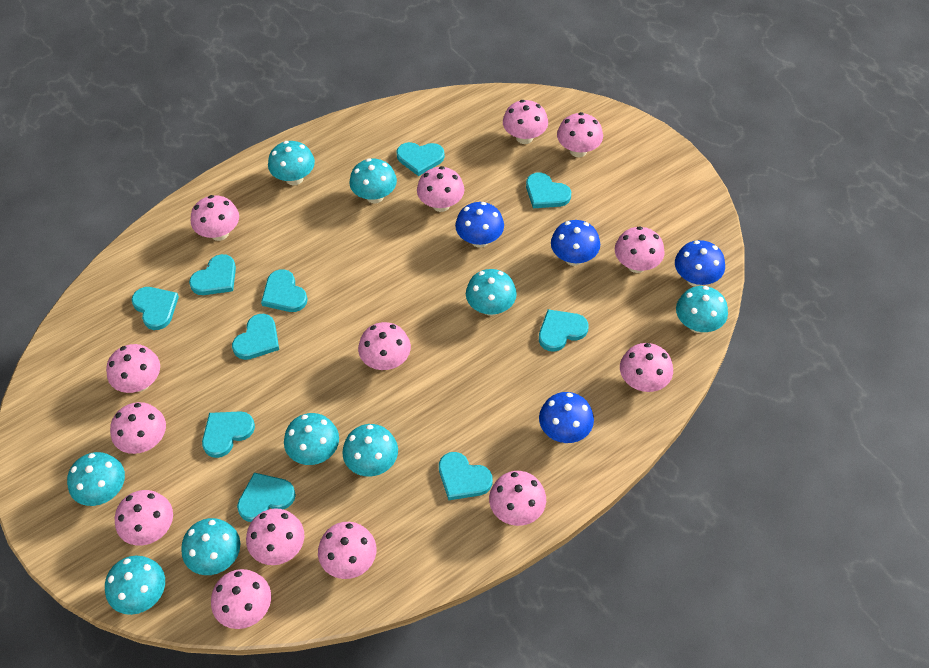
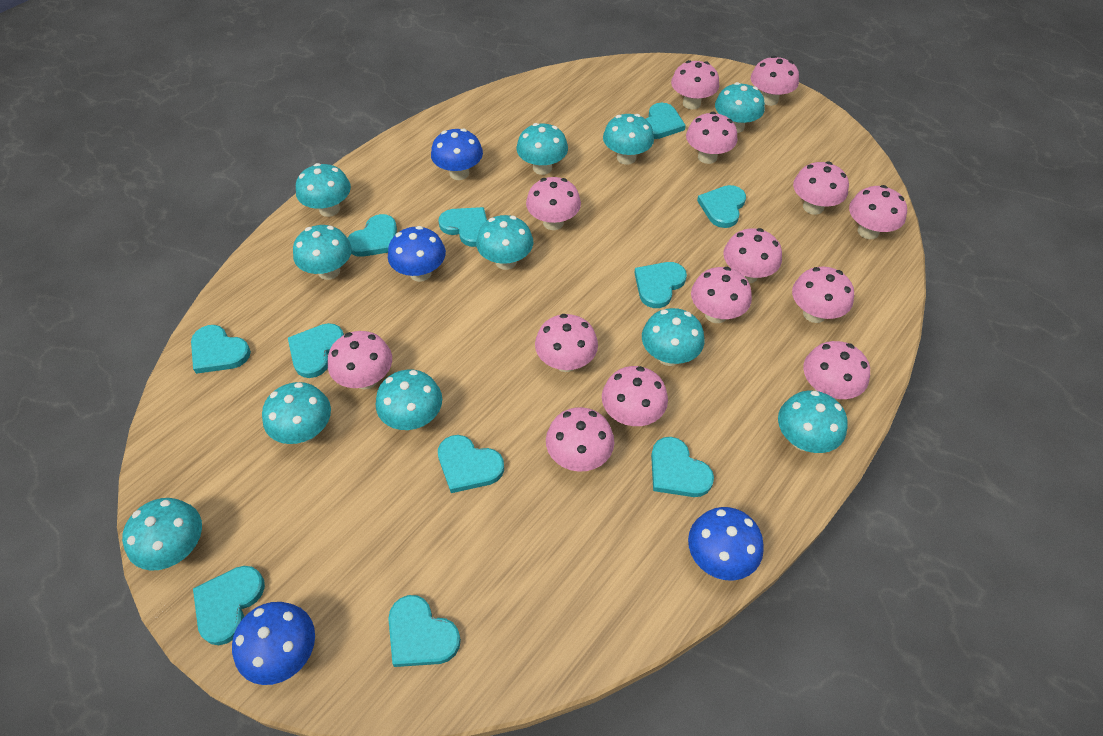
turquoise heart: 10 -> 11
turquoise mushroom: 9 -> 11

